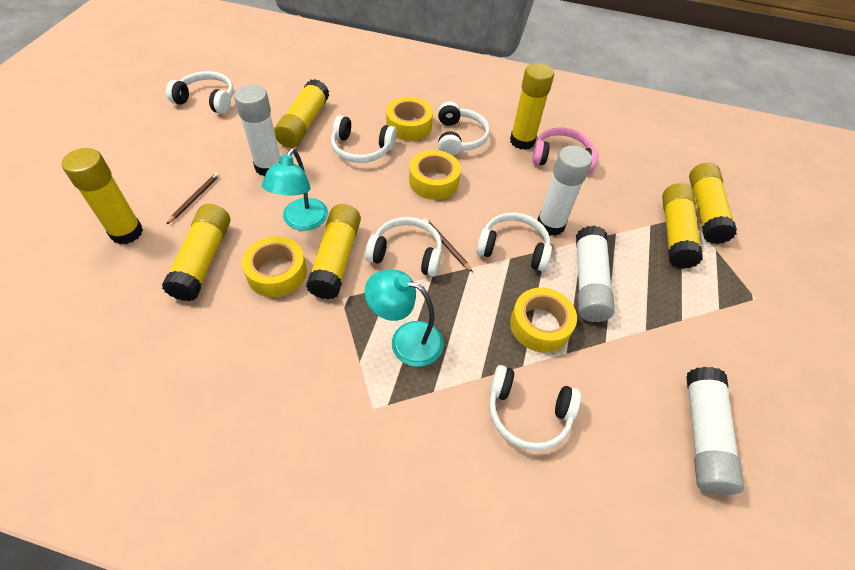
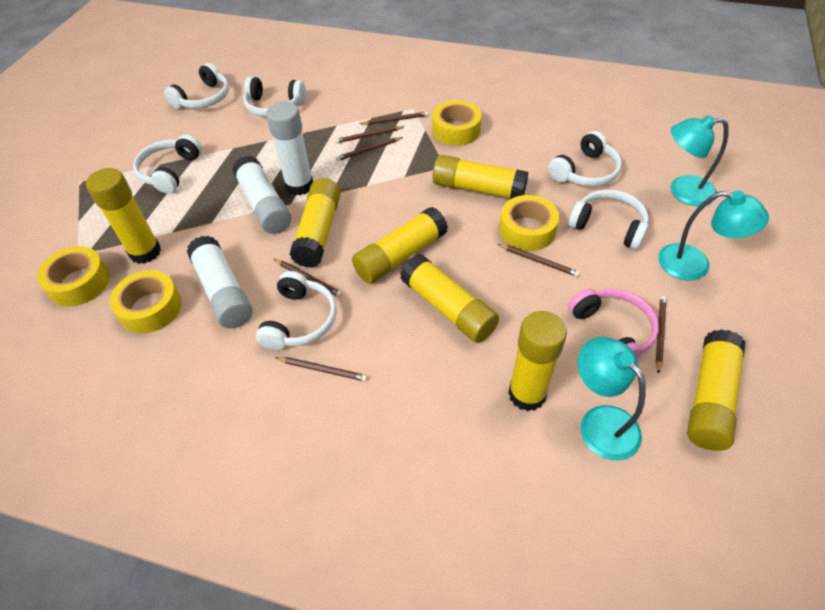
brown pencil: 2 -> 7
turquoise lamp: 2 -> 3
white glue stick: 4 -> 3

